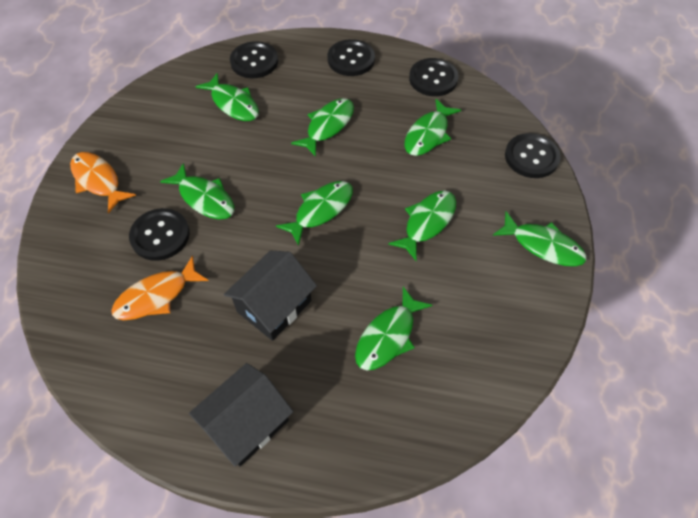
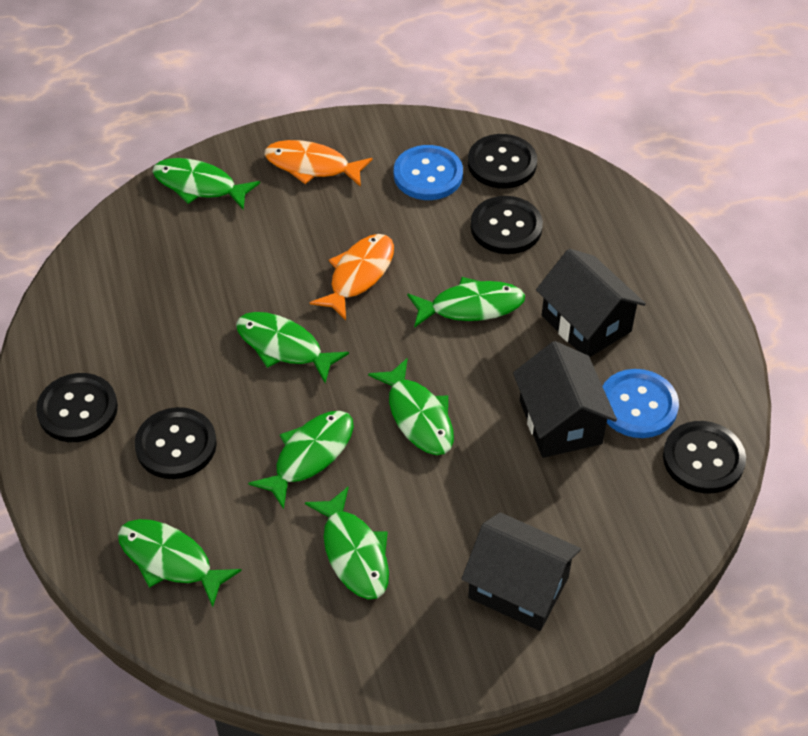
black house: 2 -> 3
blue button: 0 -> 2
green fish: 8 -> 7

